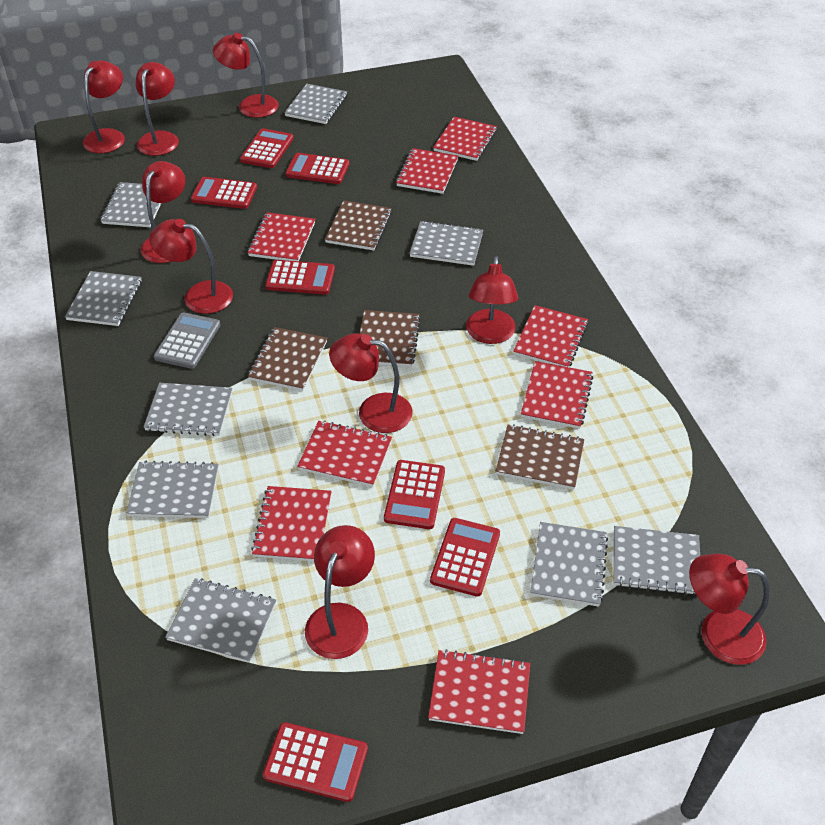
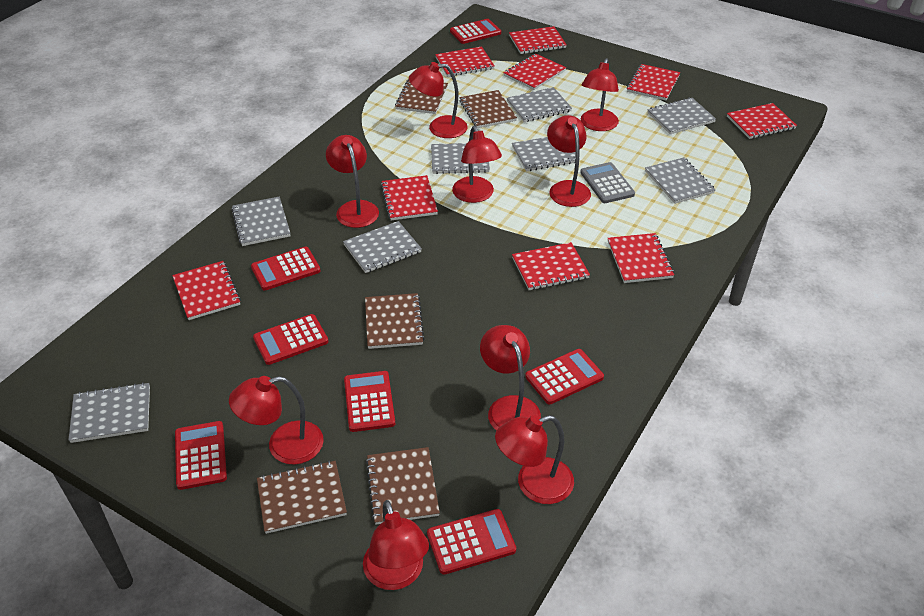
brown notebook: 4 -> 5
grey notebook: 9 -> 8
red notebook: 8 -> 9

